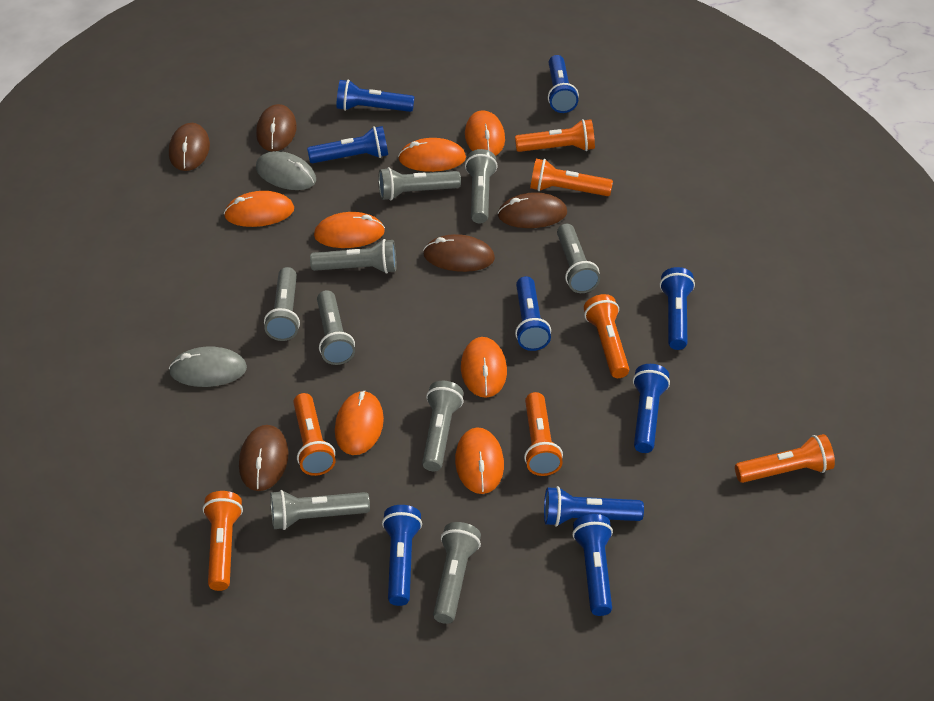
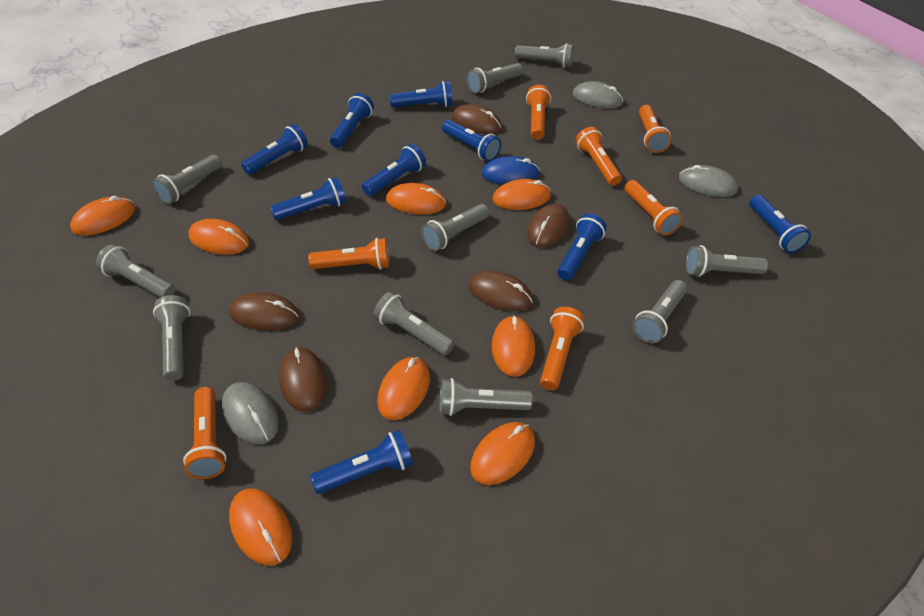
blue mouse: 0 -> 1
grey flashlight: 9 -> 10
grey mouse: 2 -> 3
orange mouse: 7 -> 8

